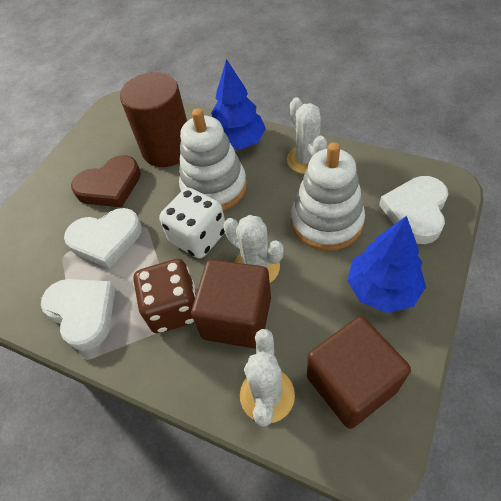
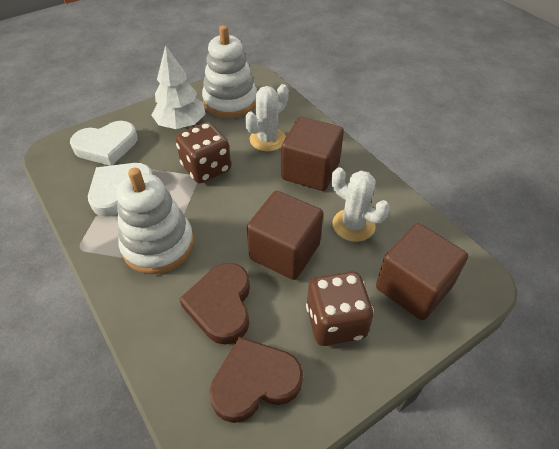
blue tree: 2 -> 0
brown cube: 2 -> 3
brown cylinder: 1 -> 0
brown dice: 1 -> 2
brown heart: 1 -> 2
white cactus: 3 -> 2
white dice: 1 -> 0
white heart: 3 -> 2
white tree: 0 -> 1

